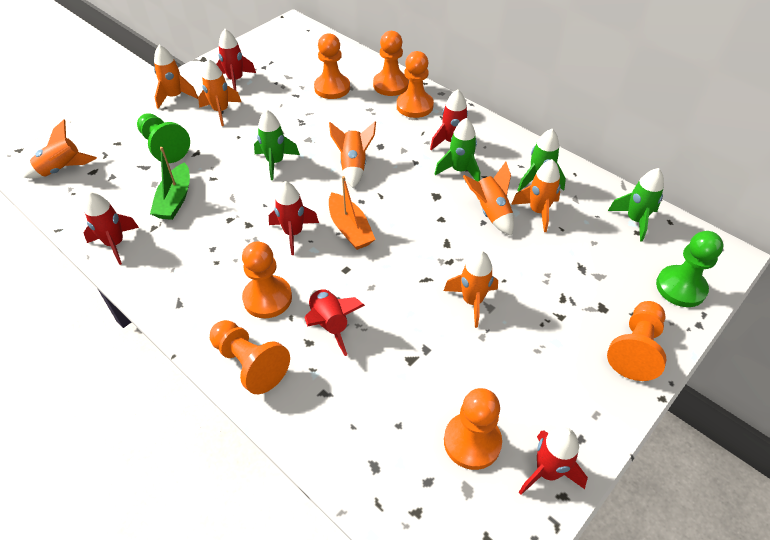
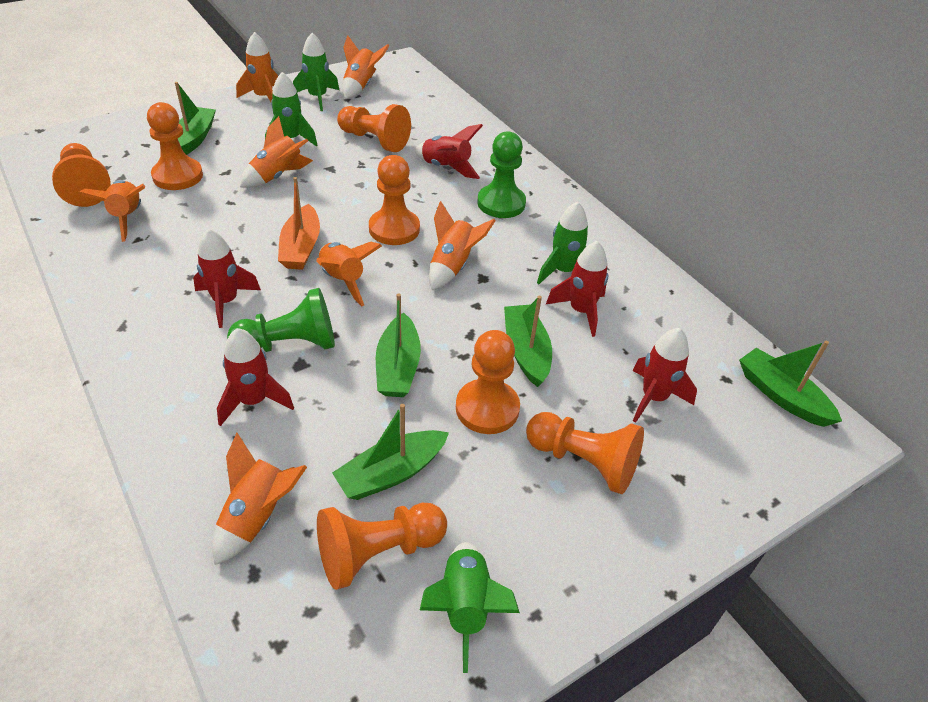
green boat: 1 -> 5
red rocket: 6 -> 5

